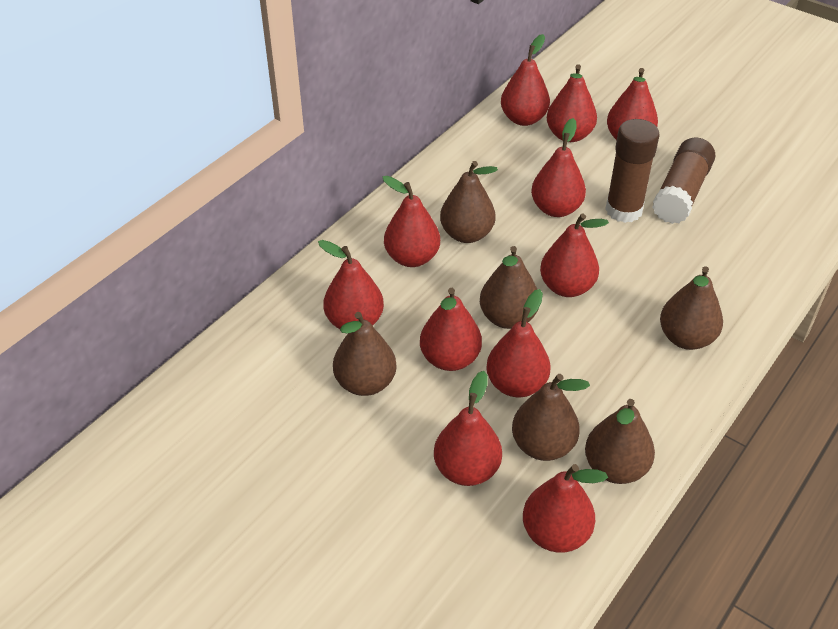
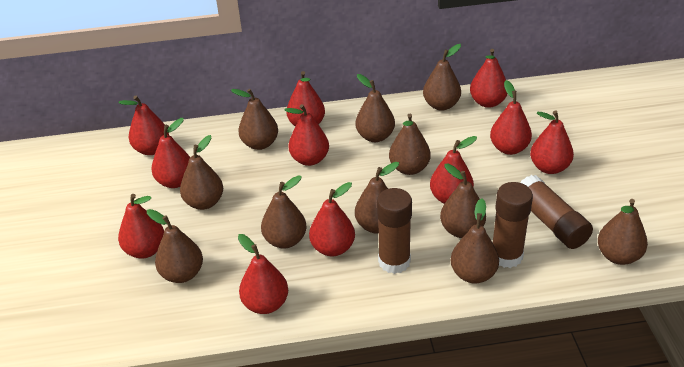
brown glue stick: 2 -> 3
brown pear: 6 -> 11

